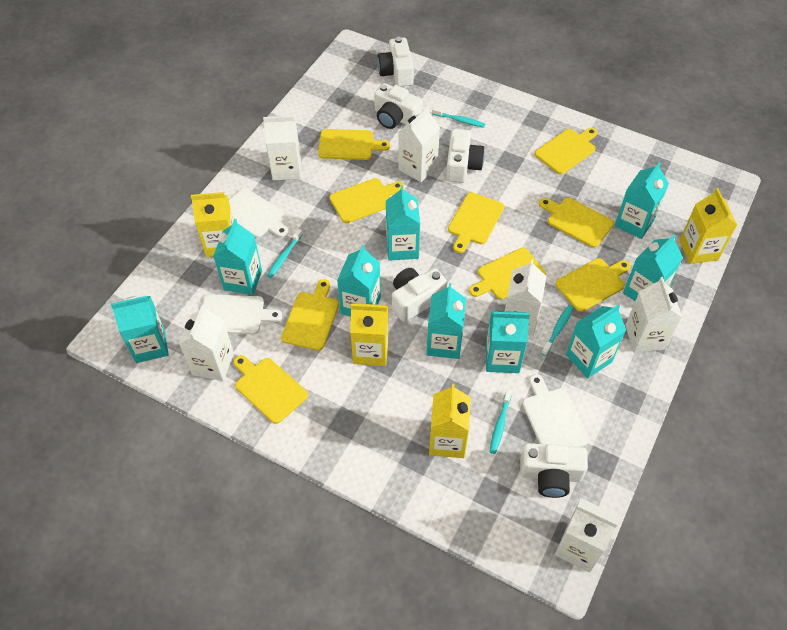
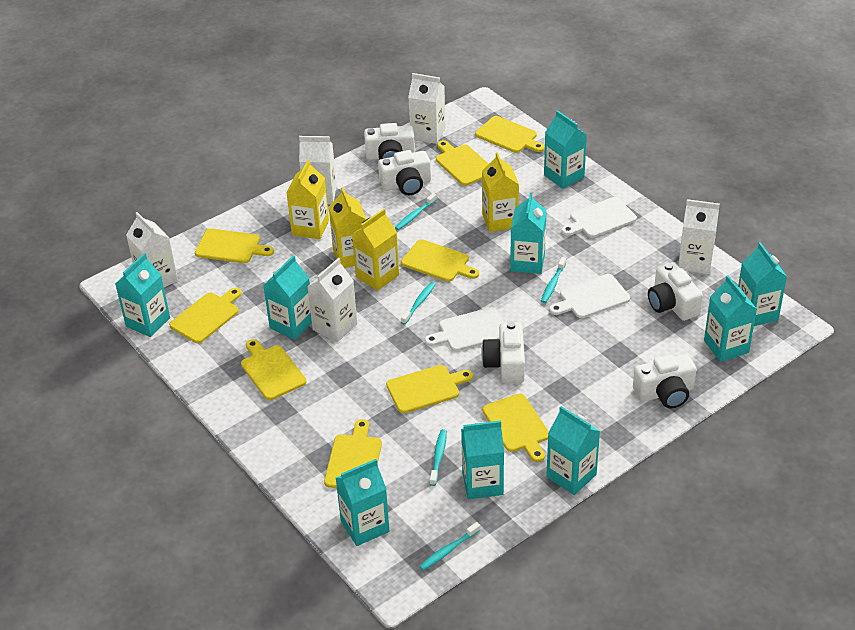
turquoise toothbrush: 4 -> 5
white carton: 6 -> 5

